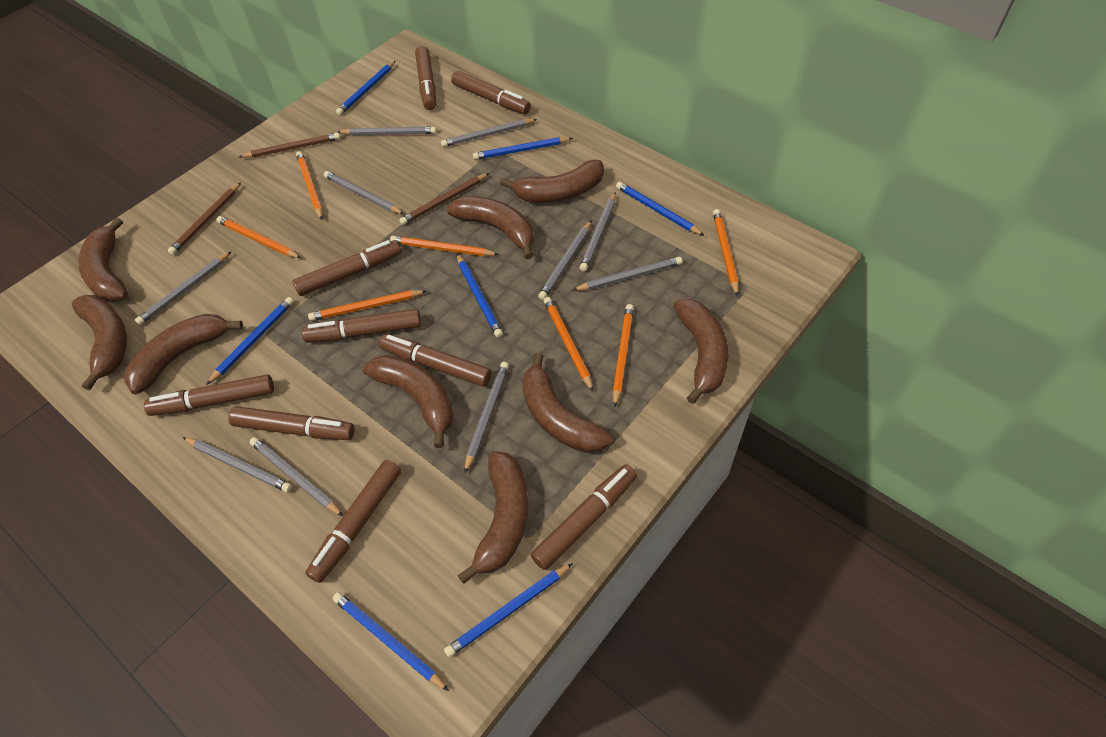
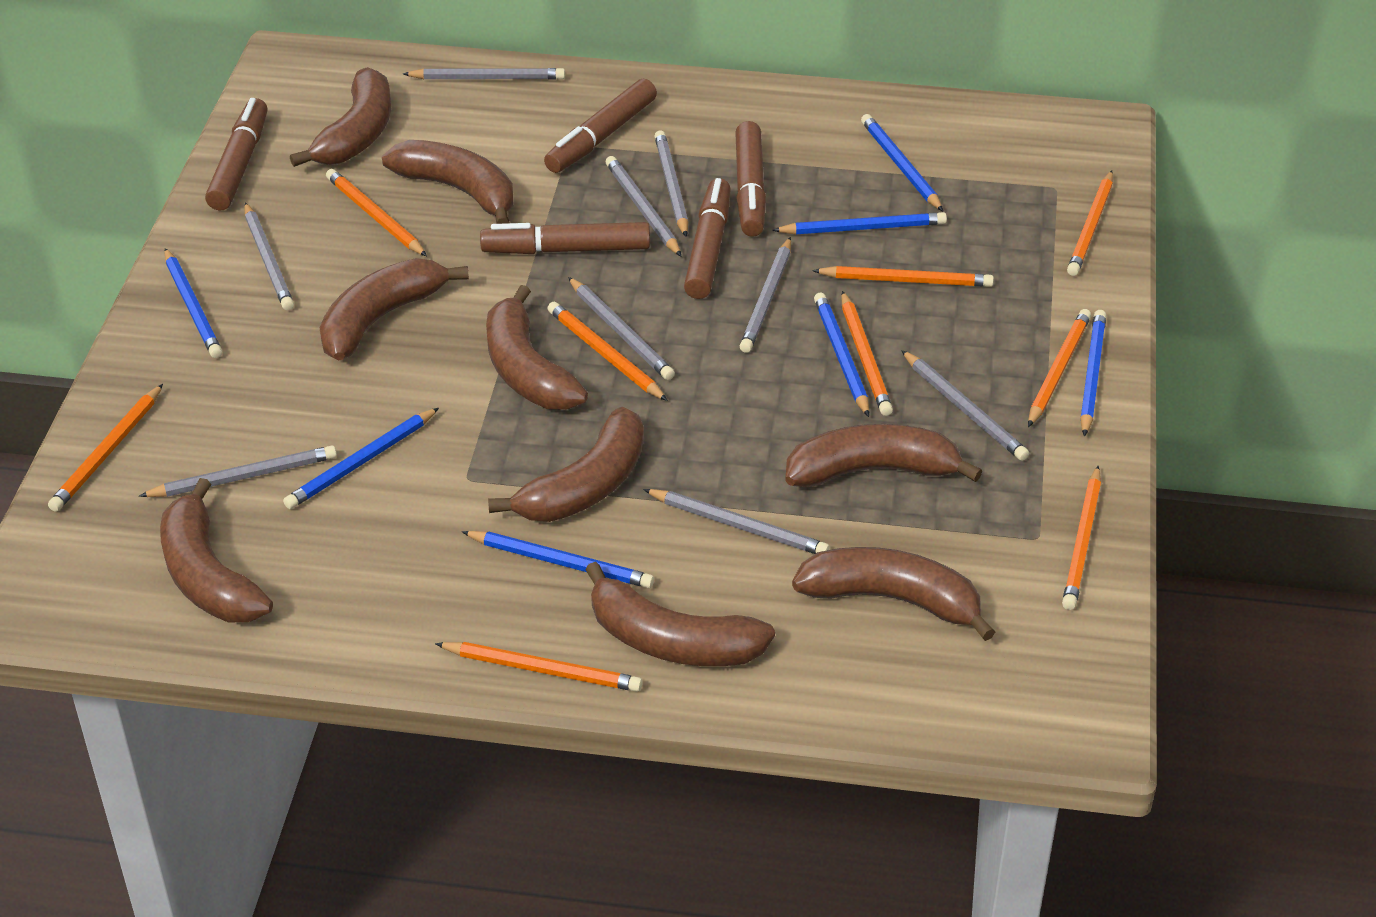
brown marker: 9 -> 5
brown pencil: 3 -> 0
grey pencil: 10 -> 9
orange pencil: 7 -> 9

